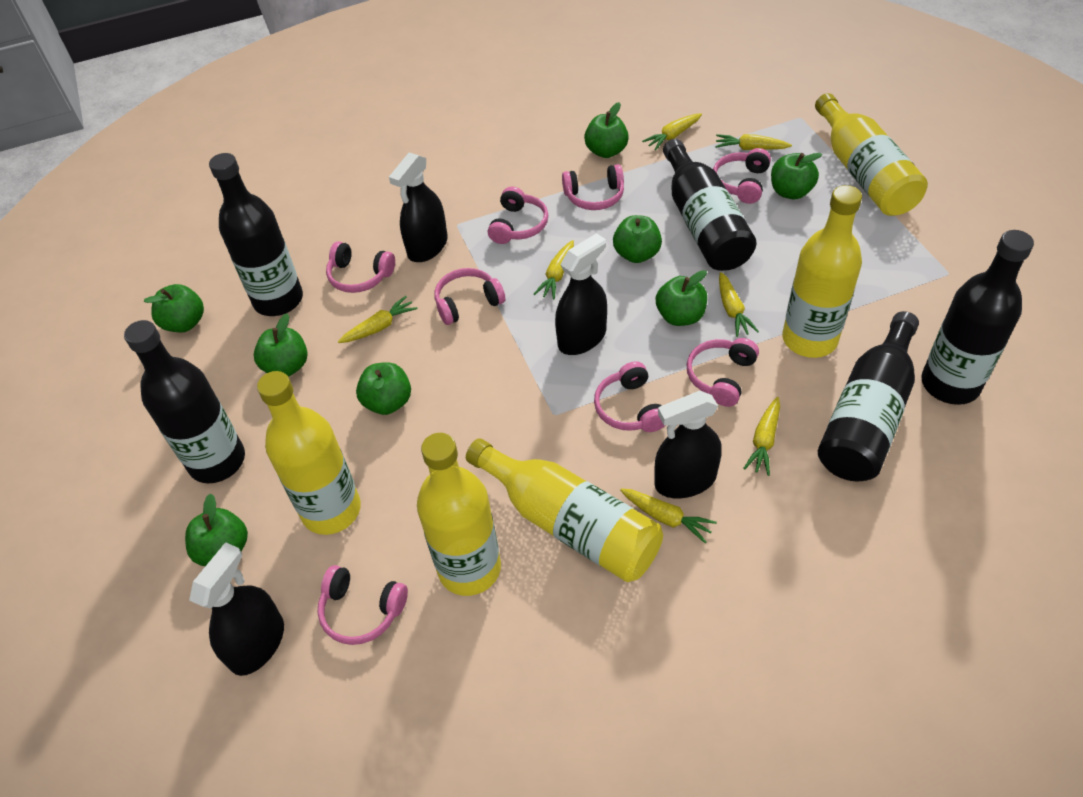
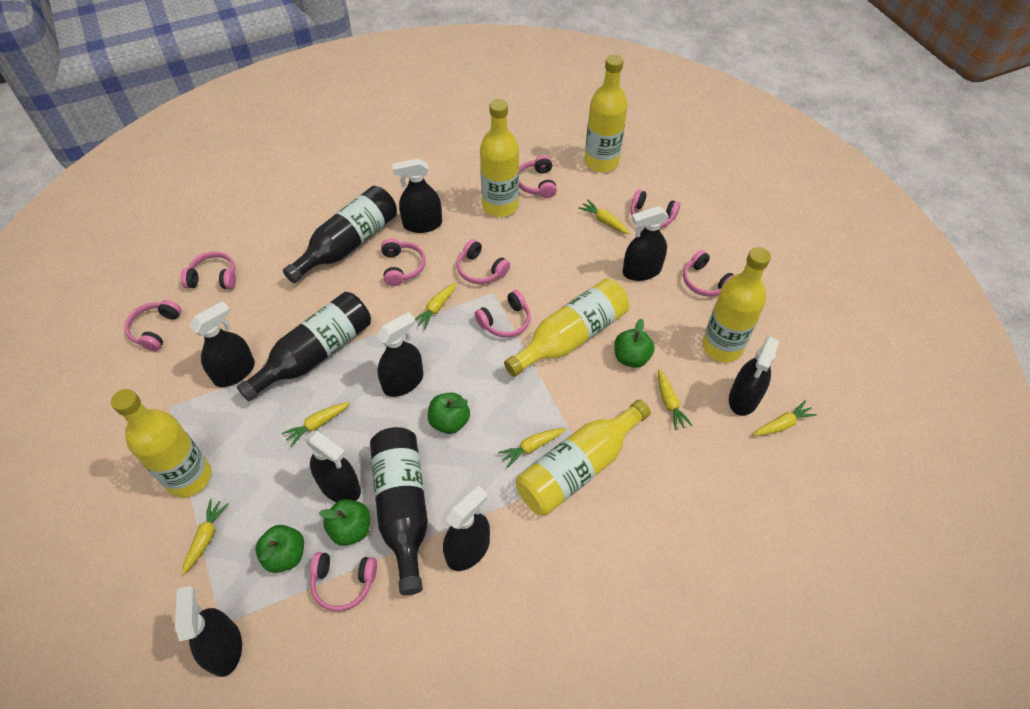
black bottle: 5 -> 3
black spray bottle: 4 -> 8
green apple: 8 -> 4
pink headphones: 8 -> 9
yellow bottle: 5 -> 6

